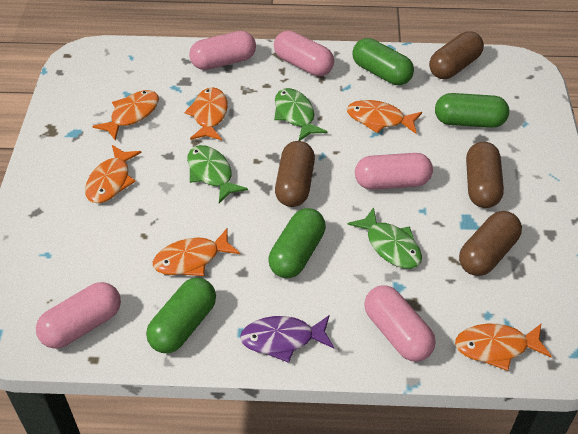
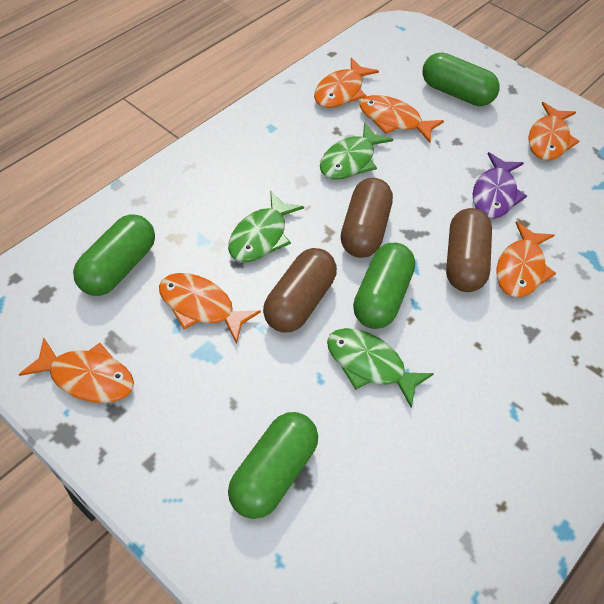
brown capsule: 4 -> 3
pink capsule: 5 -> 0

